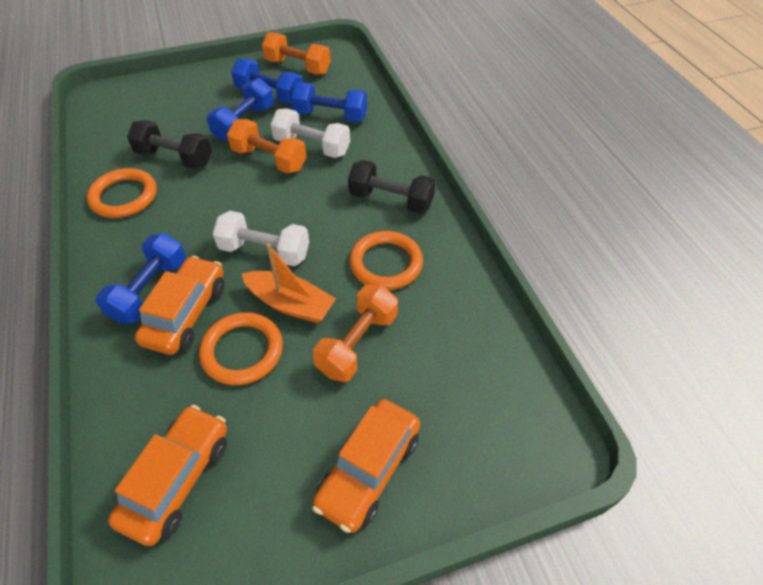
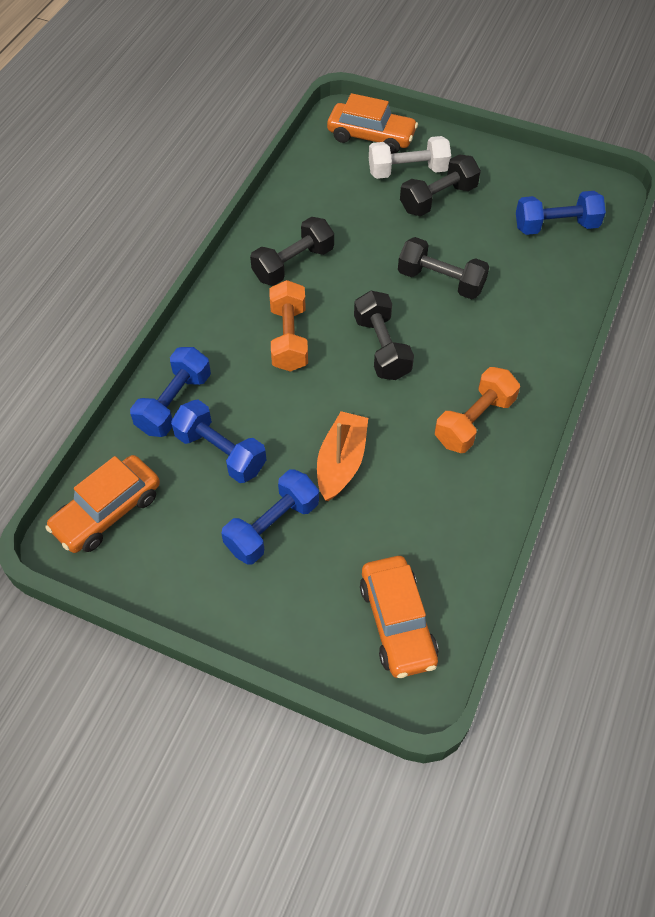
black dumbbell: 2 -> 4
orange dumbbell: 3 -> 2
orange ring: 3 -> 0
white dumbbell: 2 -> 1

